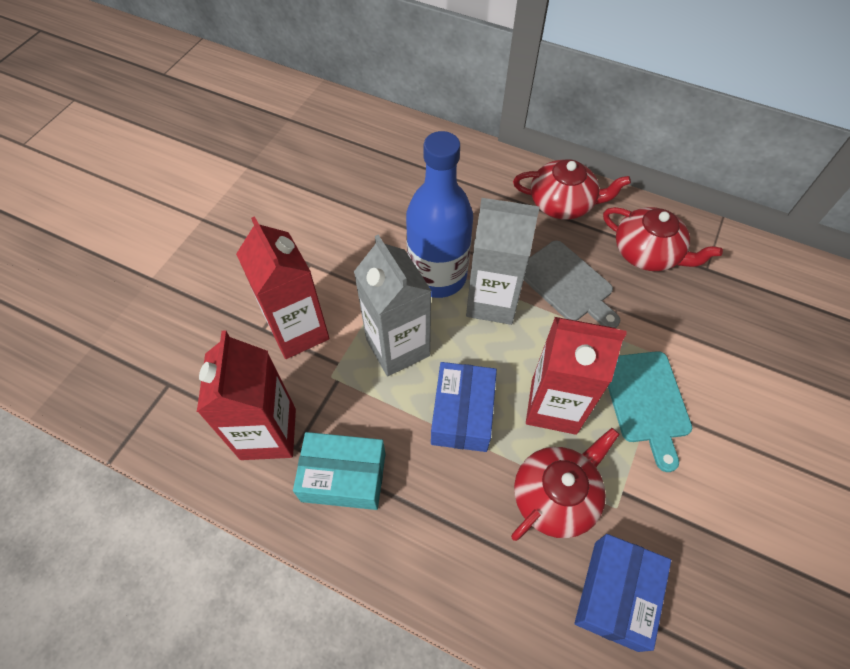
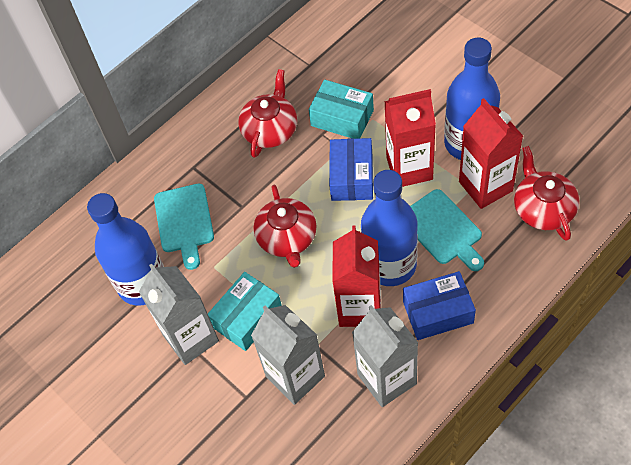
blue bottle: 1 -> 3
grey carton: 2 -> 3
grey cutting board: 1 -> 0
turquoise box: 1 -> 2
turquoise cutting board: 1 -> 2

